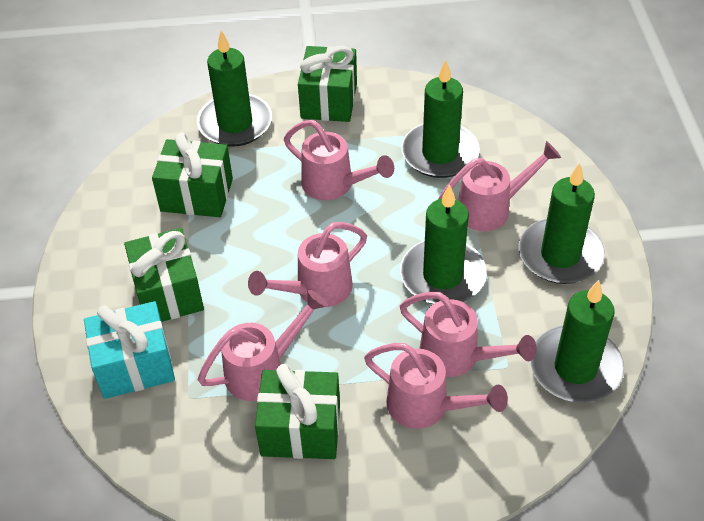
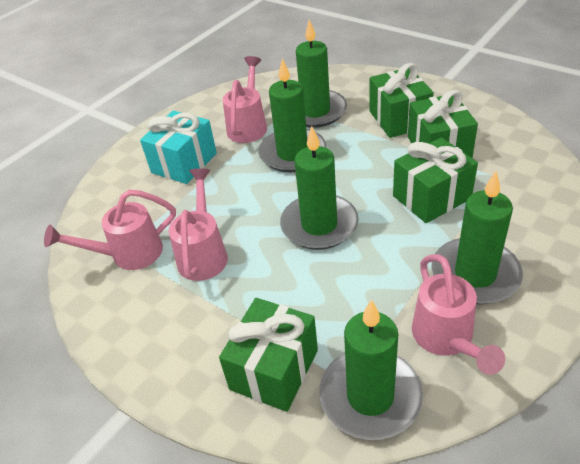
pink watering can: 6 -> 4

